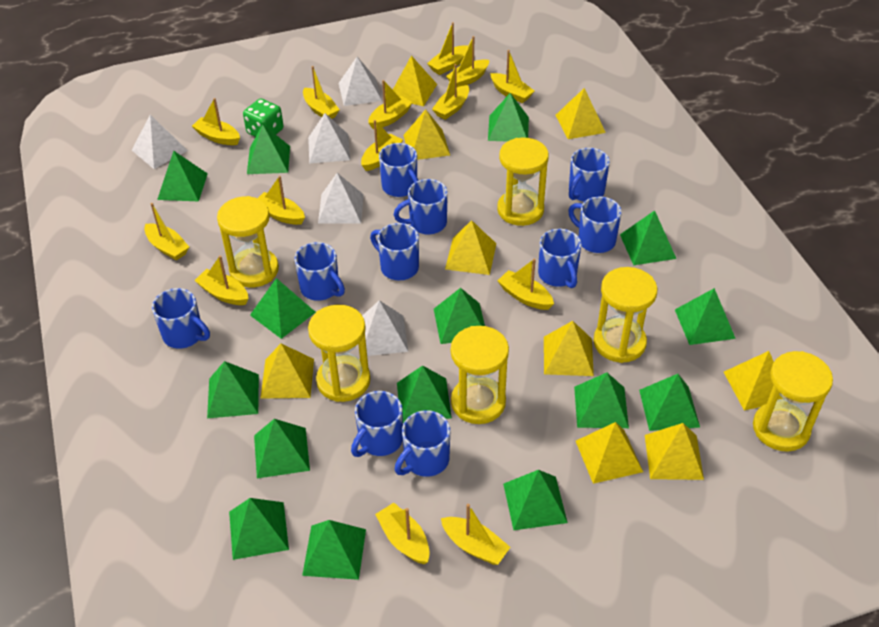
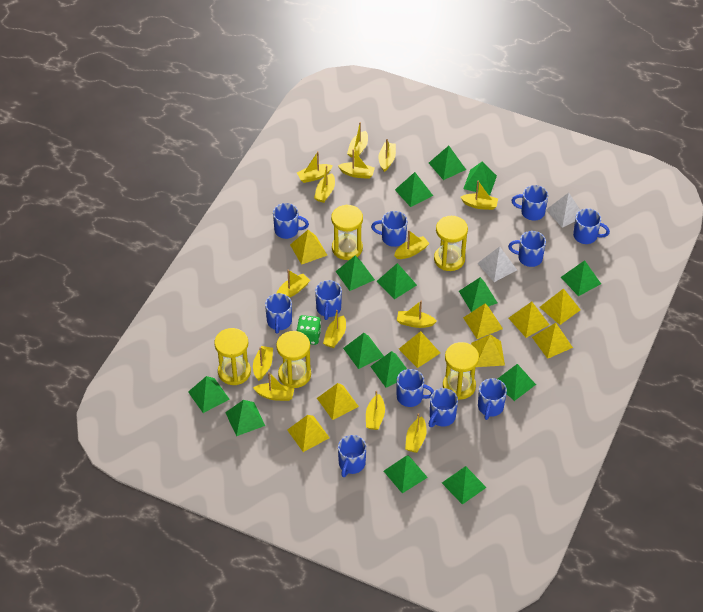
blue mug: 10 -> 11
green pyramid: 15 -> 14
white pyramid: 5 -> 2
yellow hourglass: 6 -> 5

